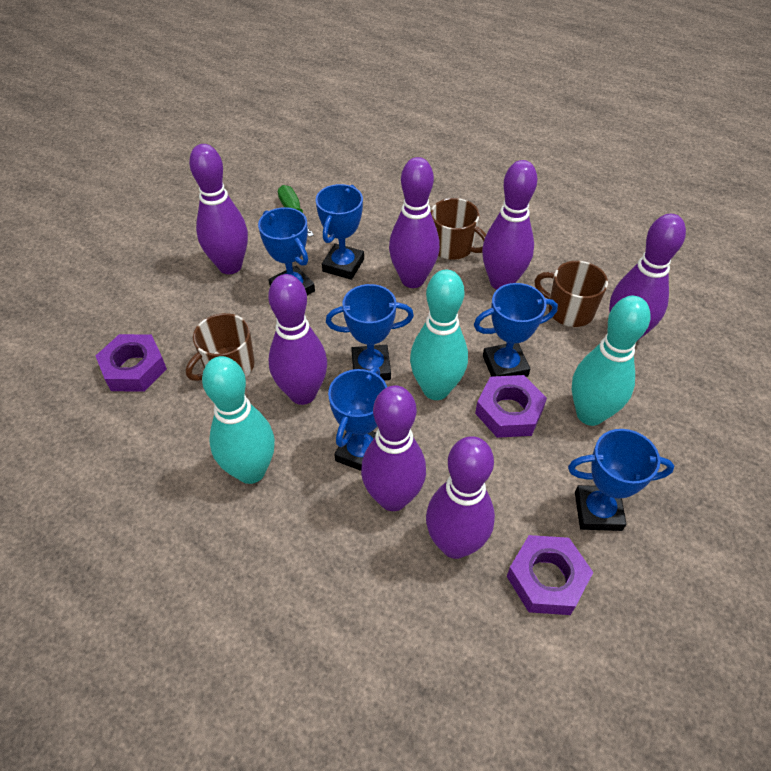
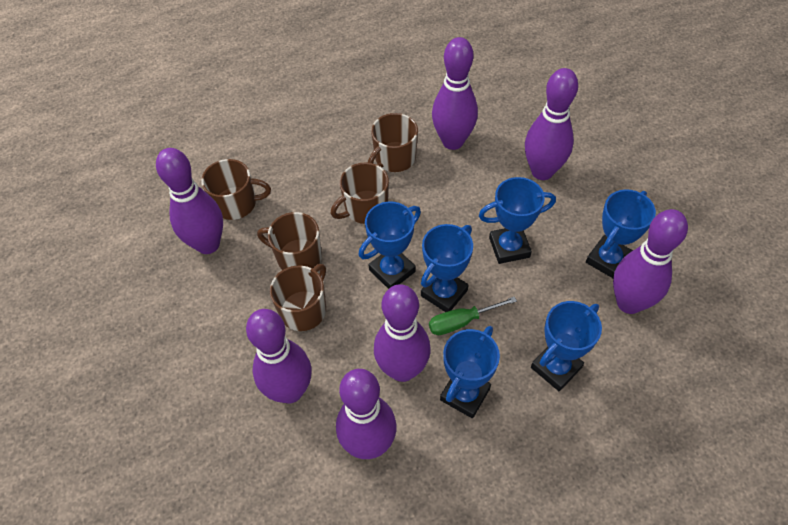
brown mug: 3 -> 5
purple nut: 3 -> 0
turquoise bowling pin: 3 -> 0

